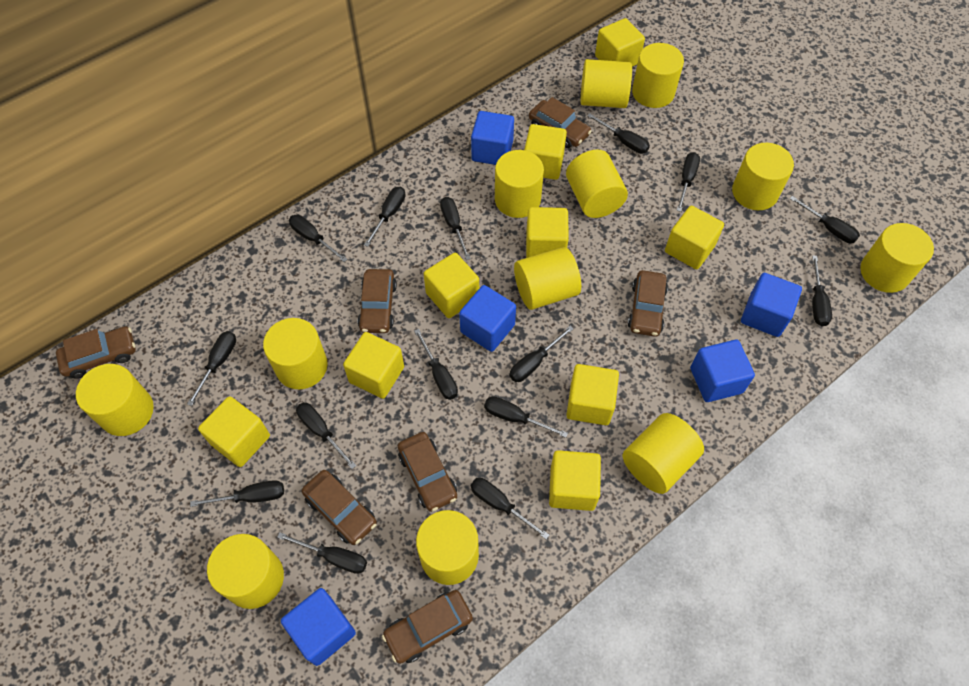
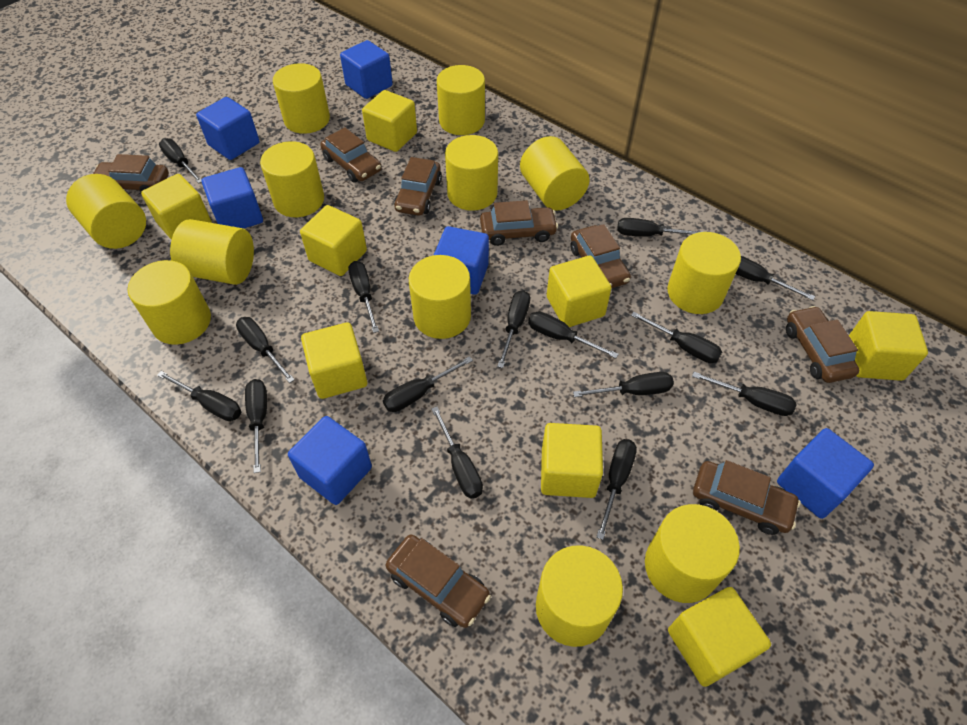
blue cube: 5 -> 6
brown car: 7 -> 8
yellow cube: 9 -> 8

